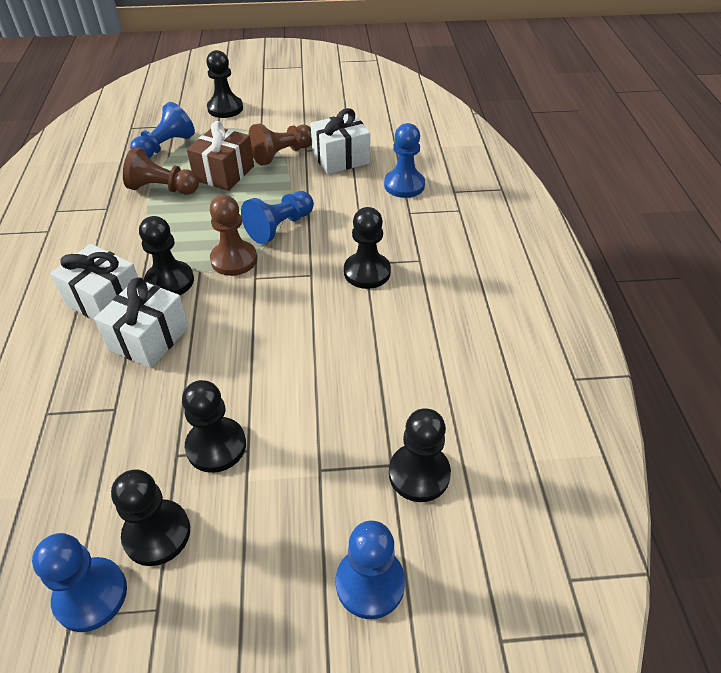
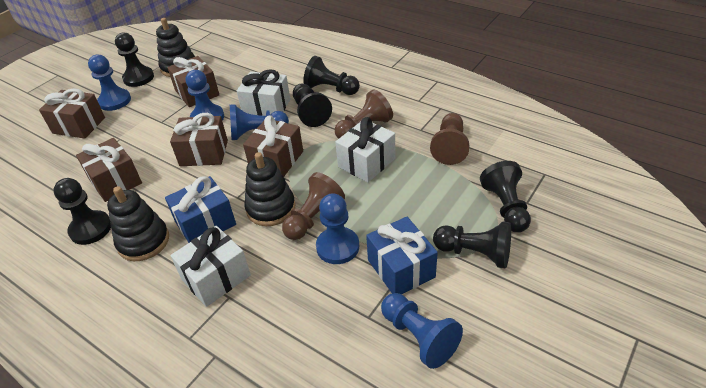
black stacking toy: 0 -> 3
blue gift: 0 -> 2
brown gift: 1 -> 5

